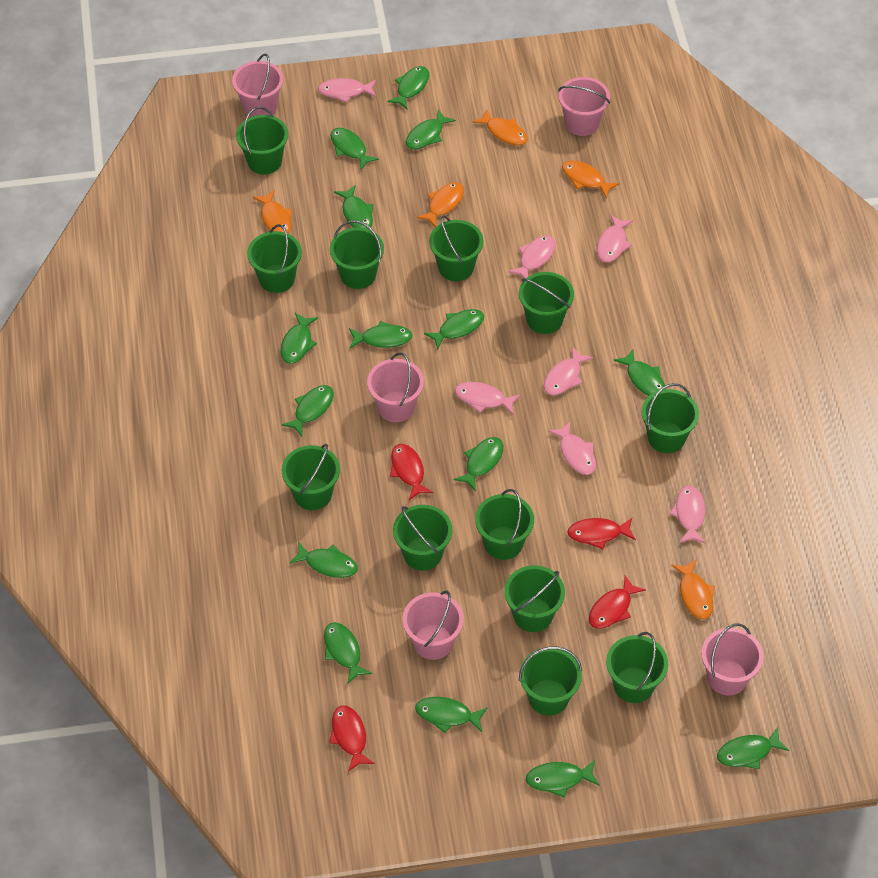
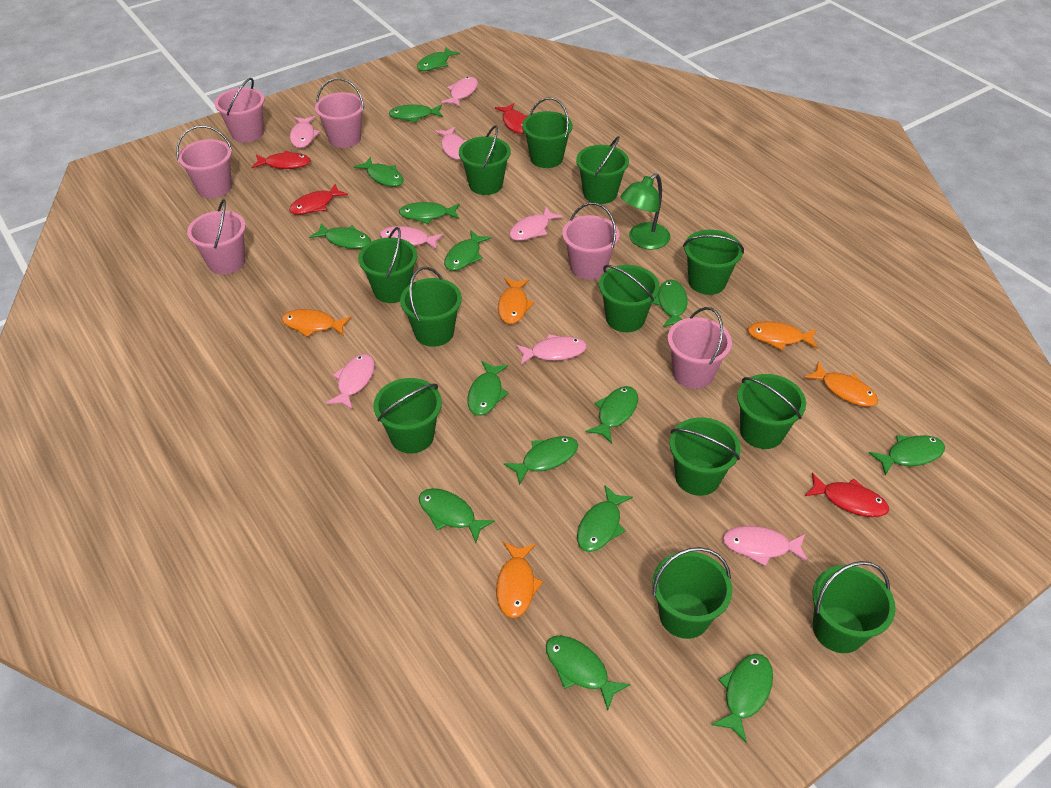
green lamp: 0 -> 1
pink bucket: 5 -> 6
pink fish: 7 -> 8

